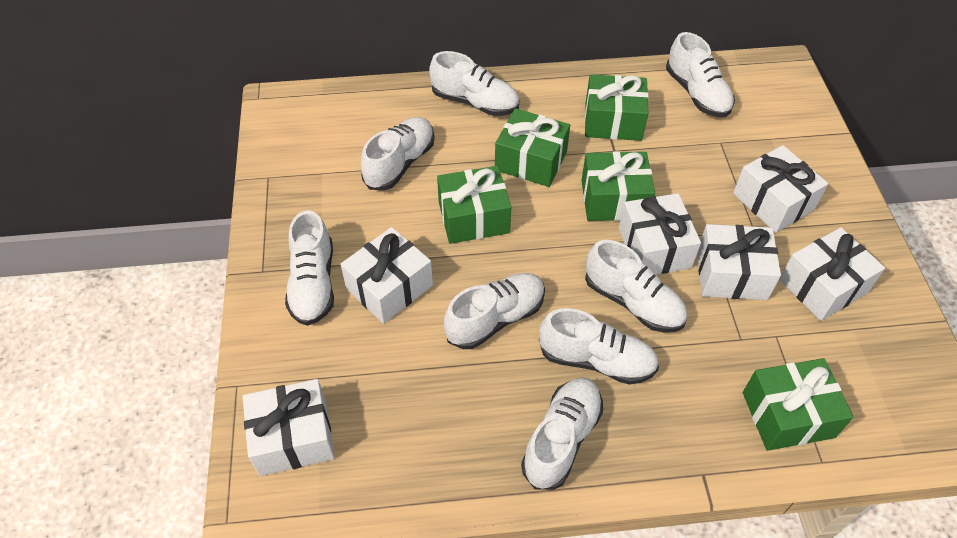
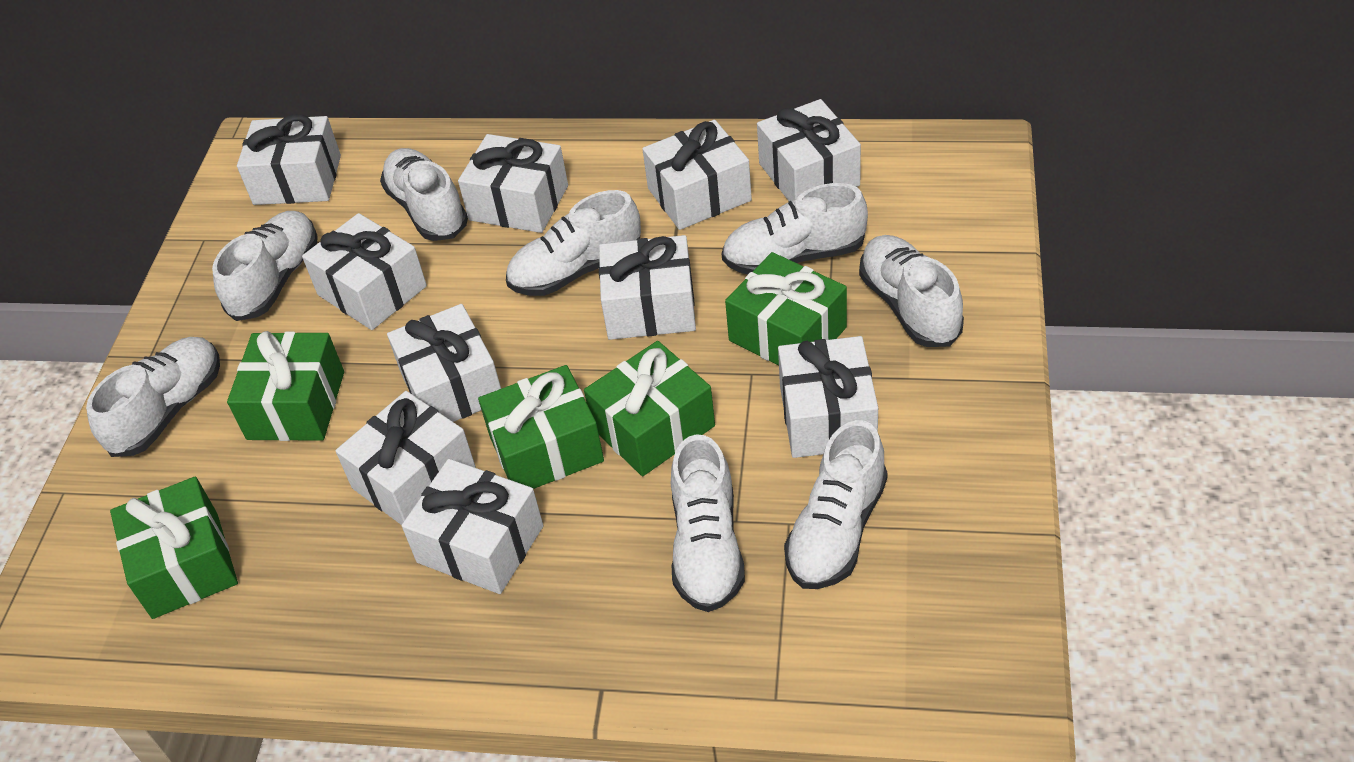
white gift: 6 -> 10

